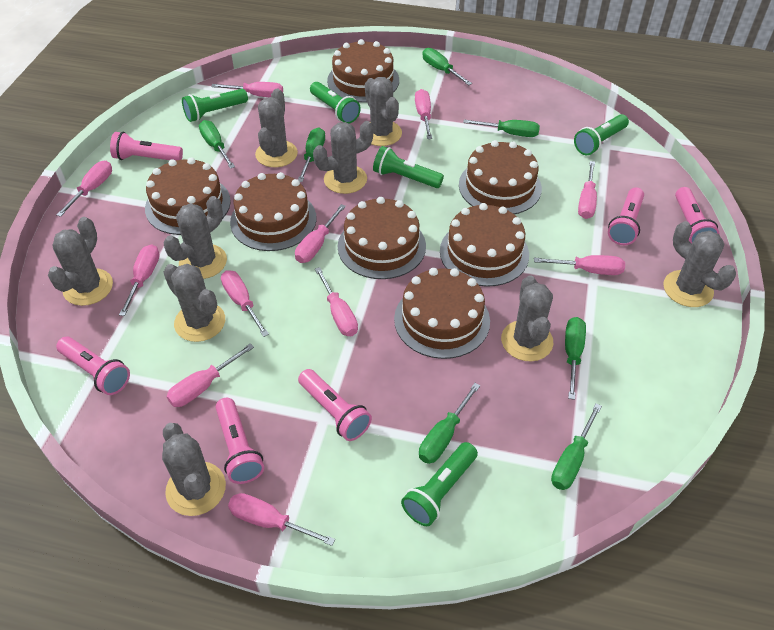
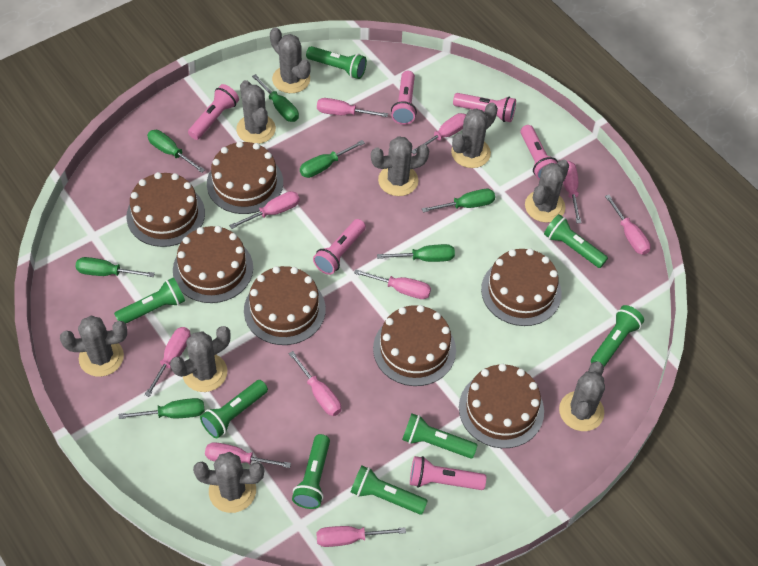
green flashlight: 5 -> 8
pink screwdriver: 11 -> 10

